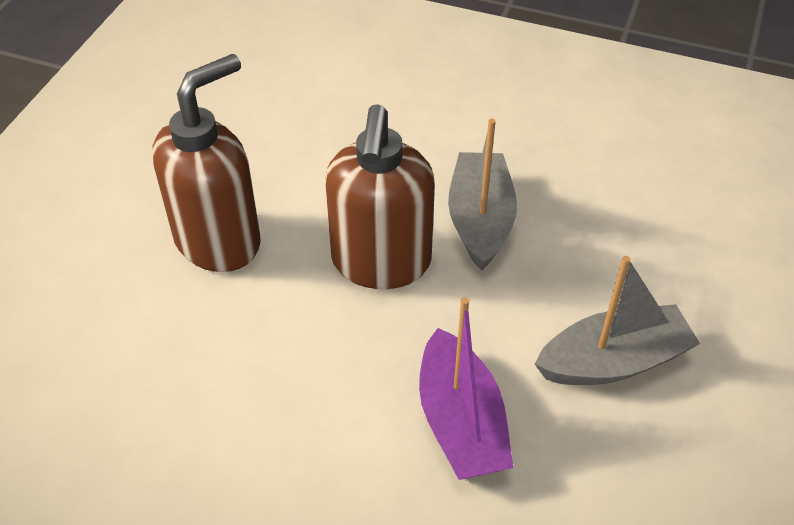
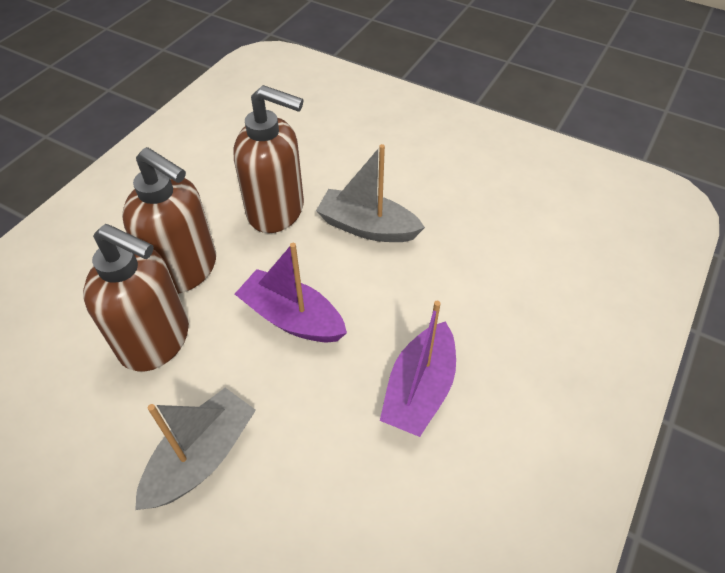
brown soap dispenser: 2 -> 3
purple boat: 1 -> 2

